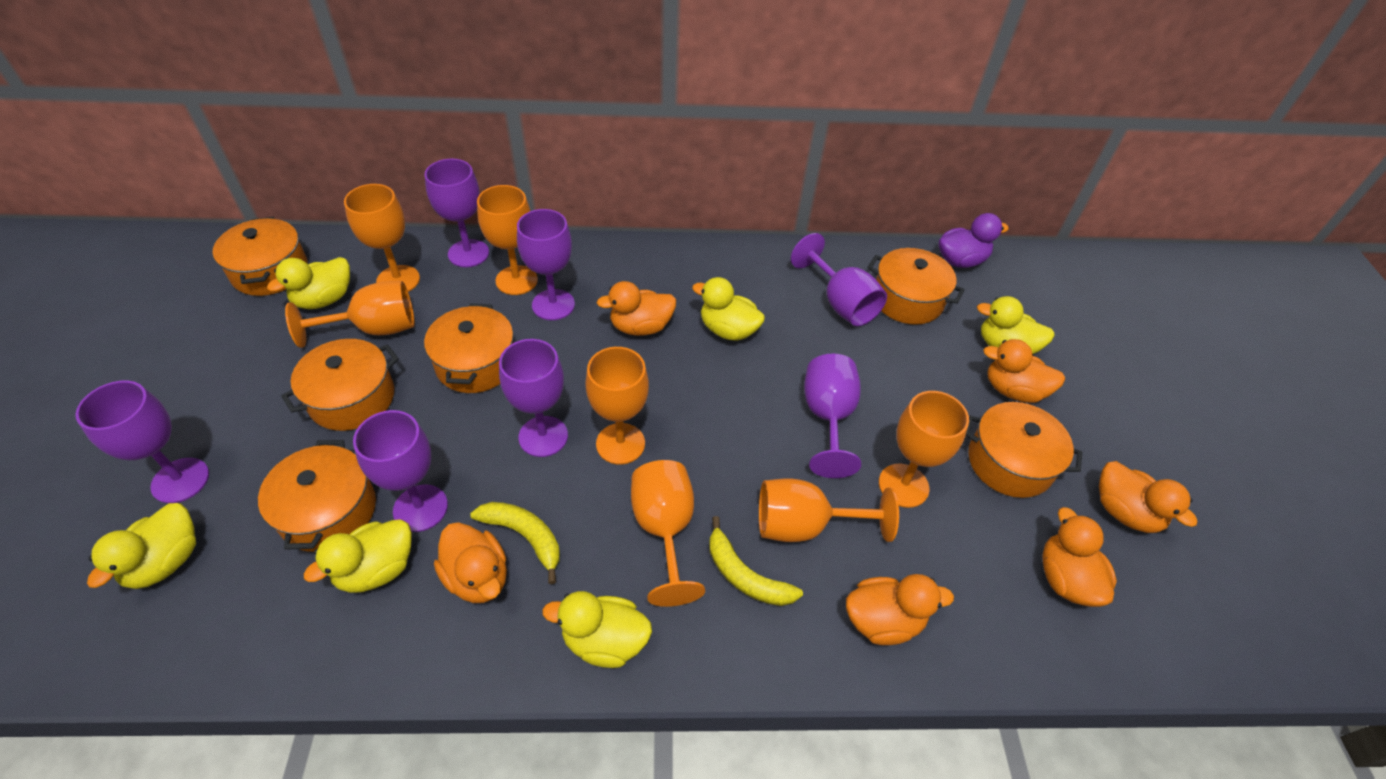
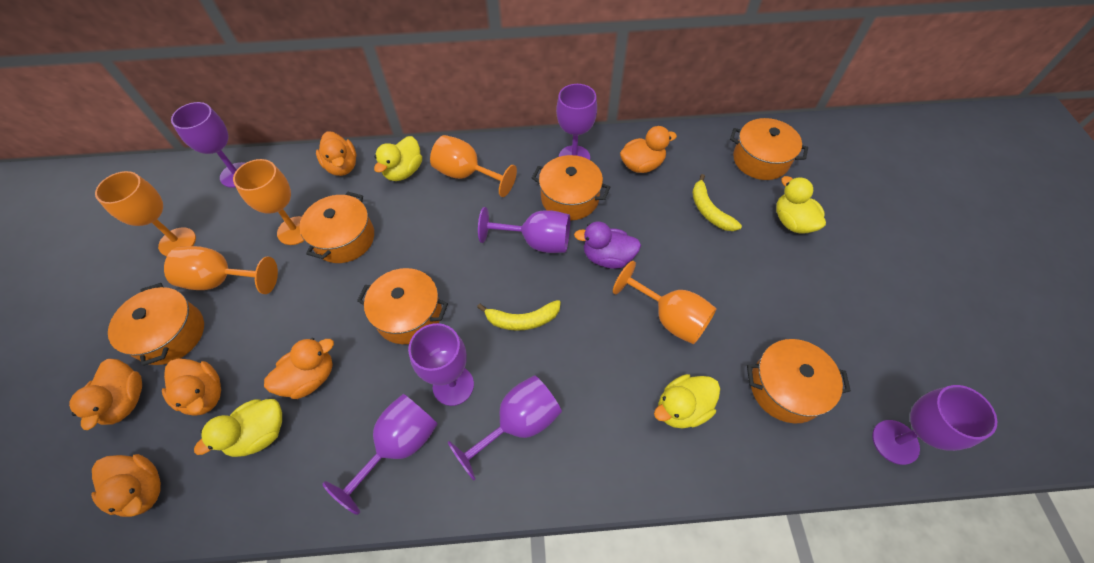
orange goblet: 7 -> 5
yellow duck: 6 -> 4

